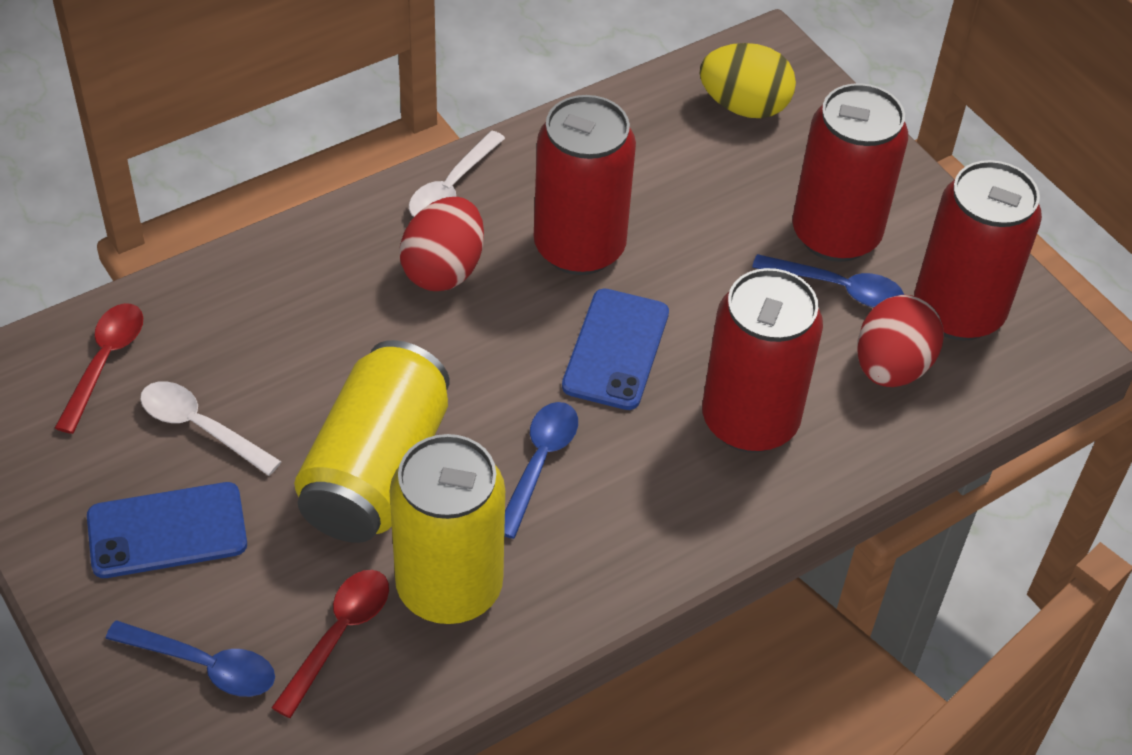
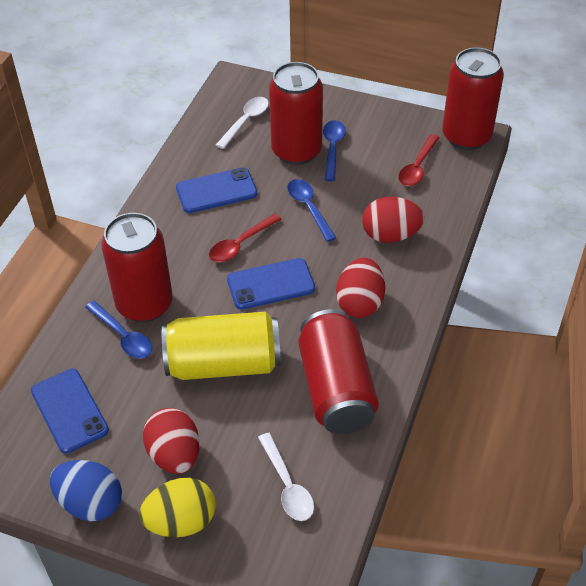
blue egg: 0 -> 1
blue phone: 2 -> 3
red egg: 2 -> 3
yellow can: 2 -> 1

